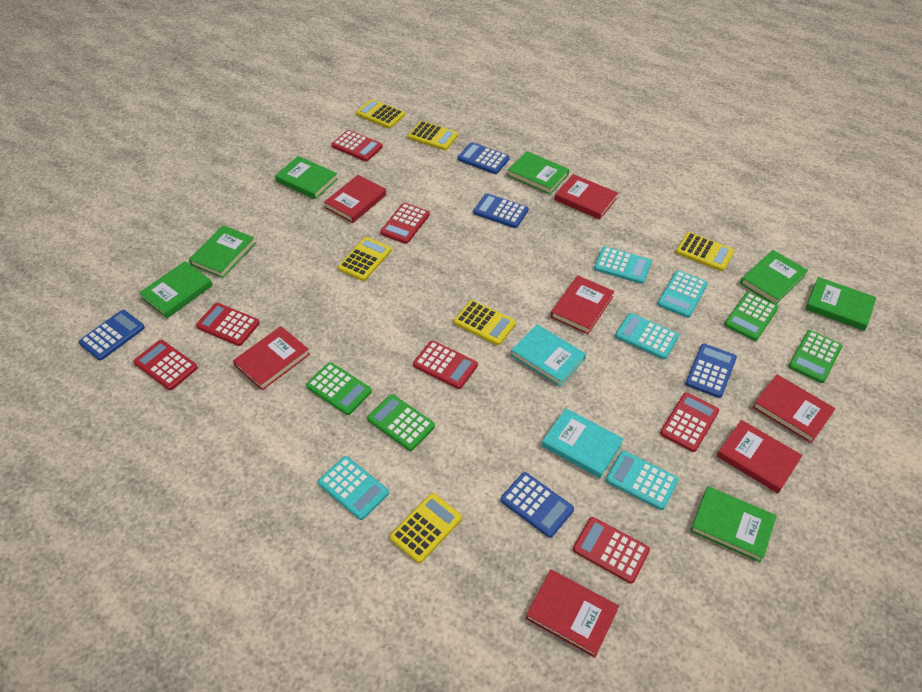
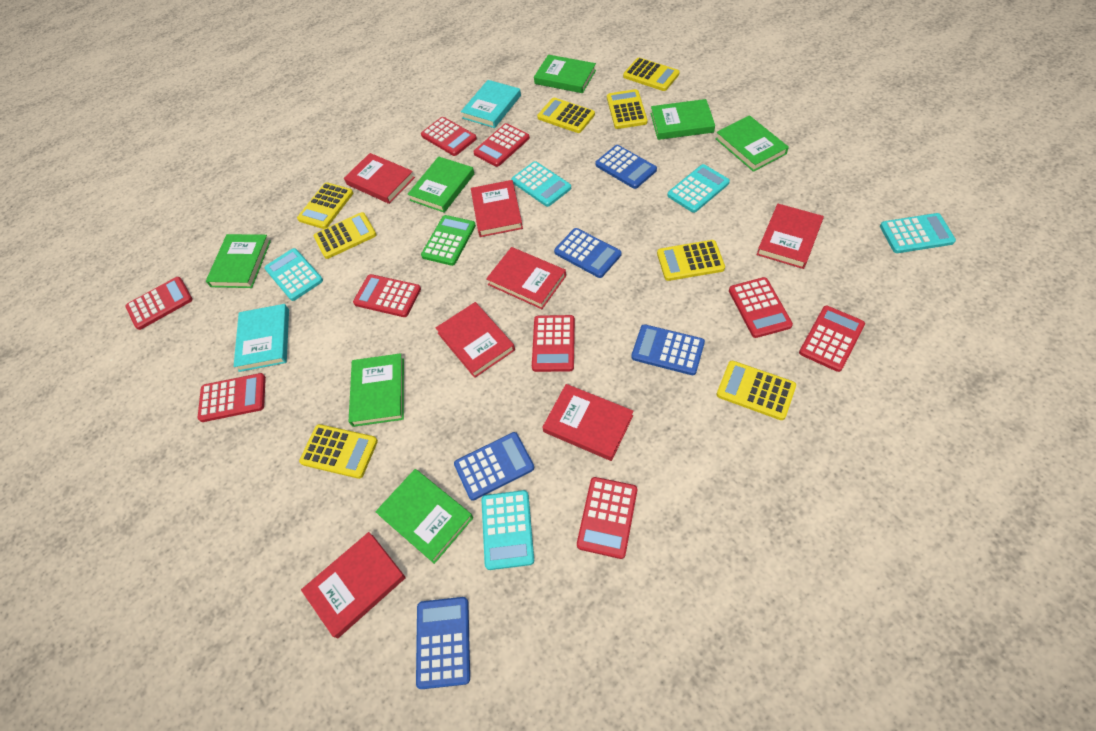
green calculator: 4 -> 1
red calculator: 7 -> 9
yellow calculator: 6 -> 8

